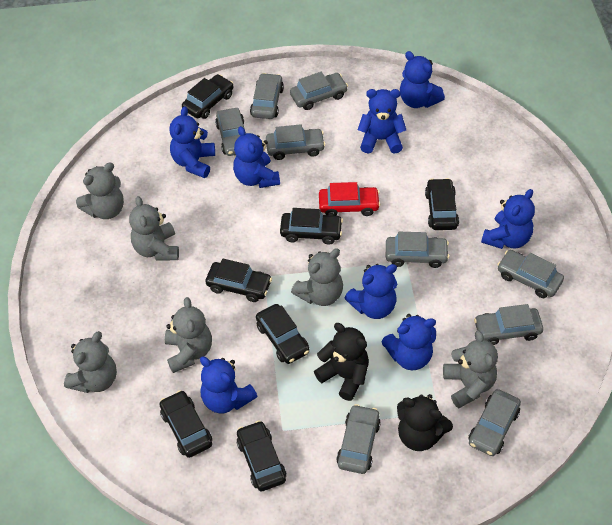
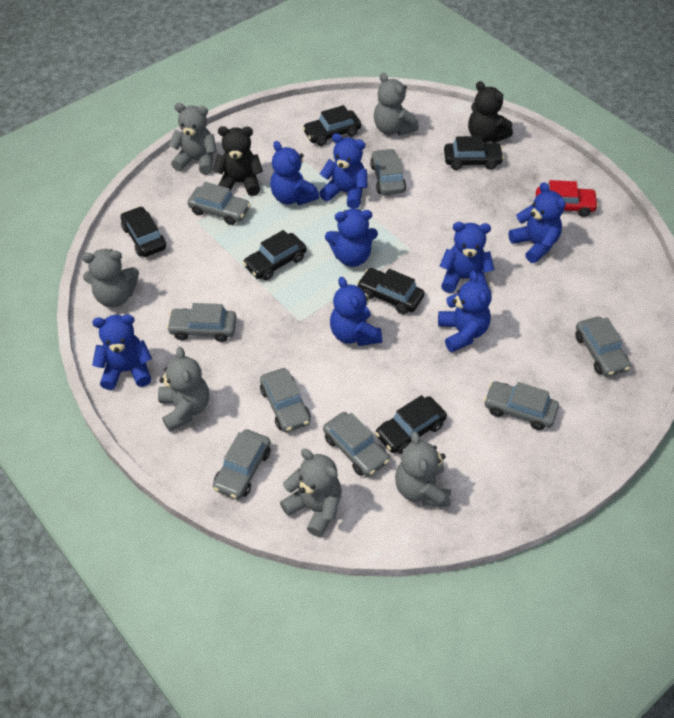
black car: 7 -> 6
grey car: 9 -> 8

